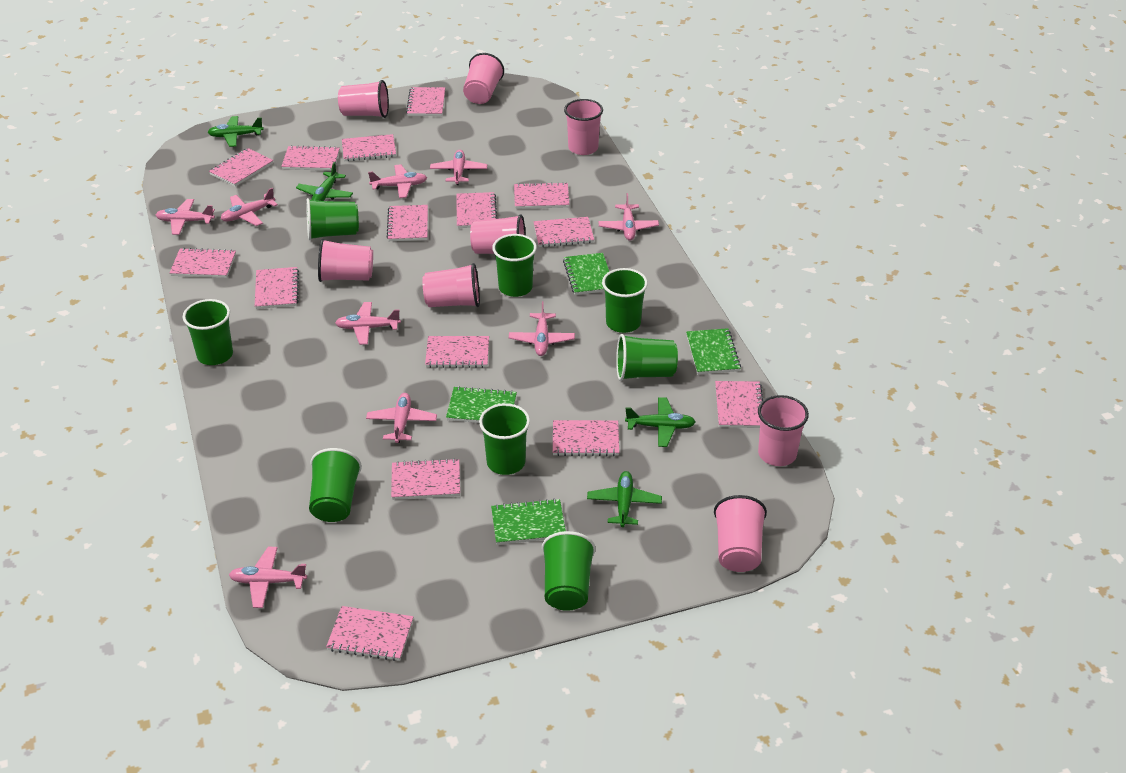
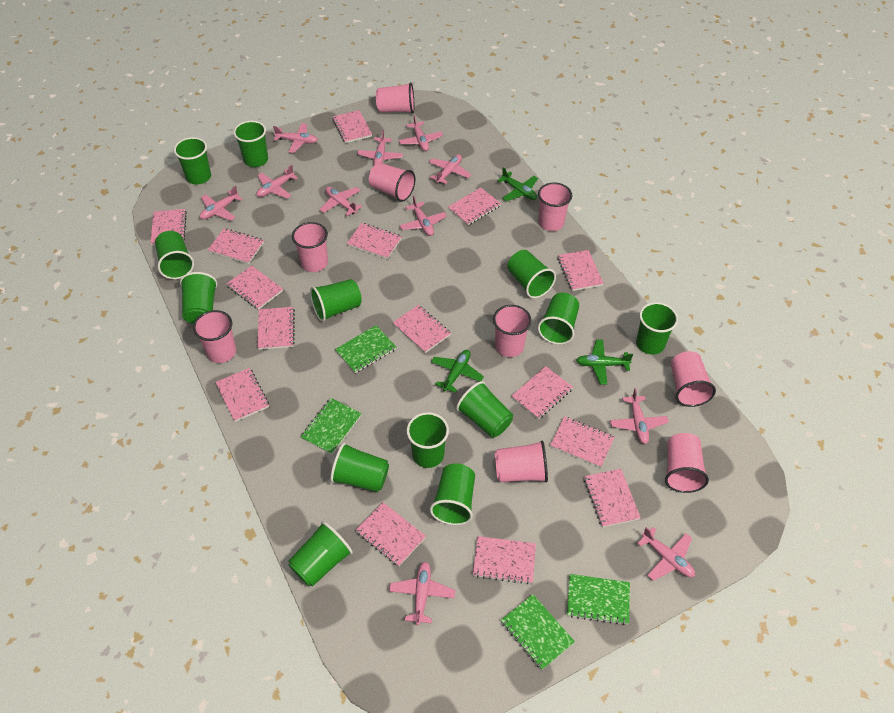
green cup: 8 -> 13
green plane: 4 -> 3
pink cup: 8 -> 9
pink plane: 9 -> 11

